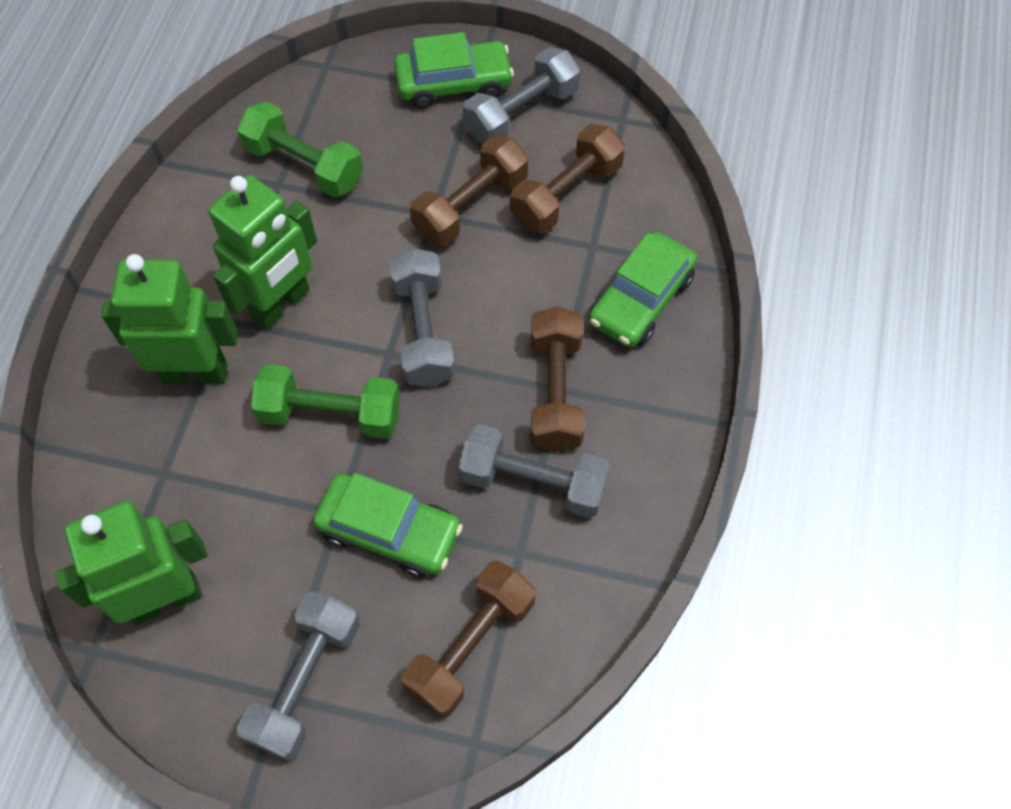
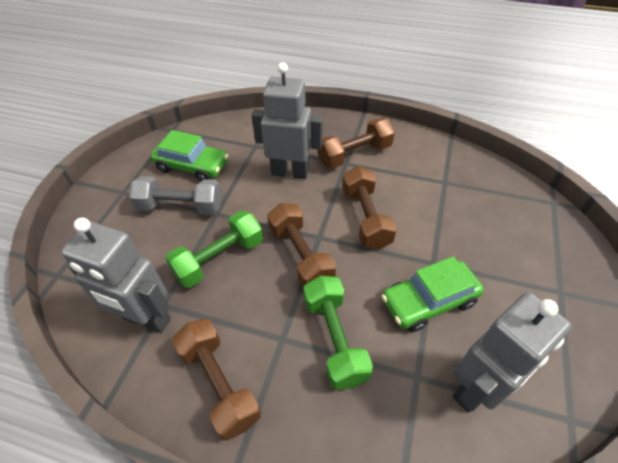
green car: 3 -> 2
green robot: 3 -> 0
grey dumbbell: 4 -> 1
grey robot: 0 -> 3

